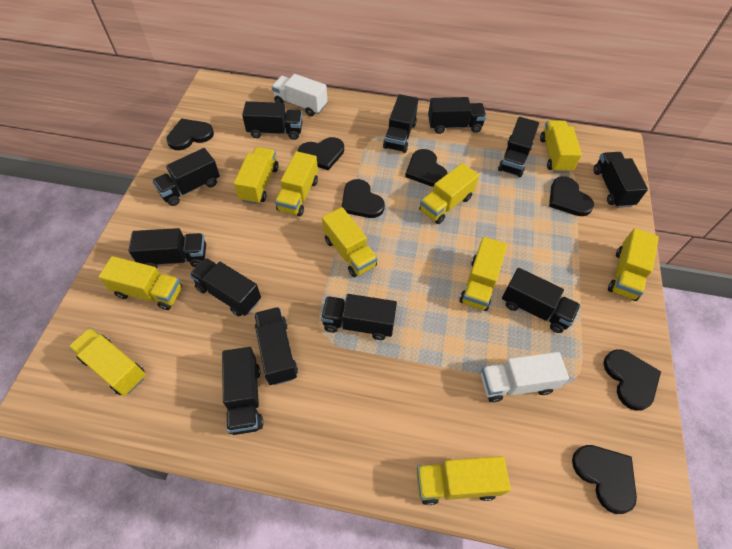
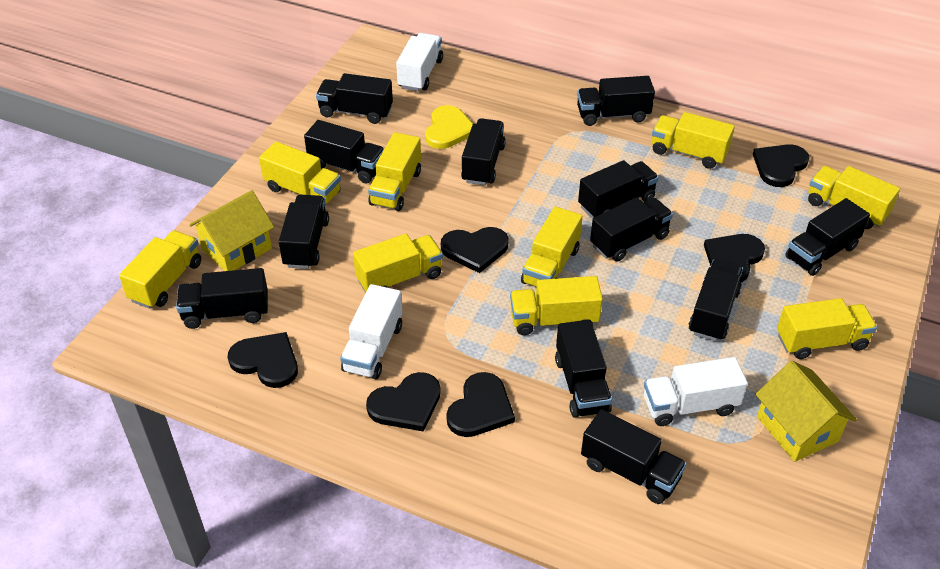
black heart: 7 -> 6
white truck: 2 -> 3
yellow heart: 0 -> 1
yellow house: 0 -> 2
yellow truck: 10 -> 9

